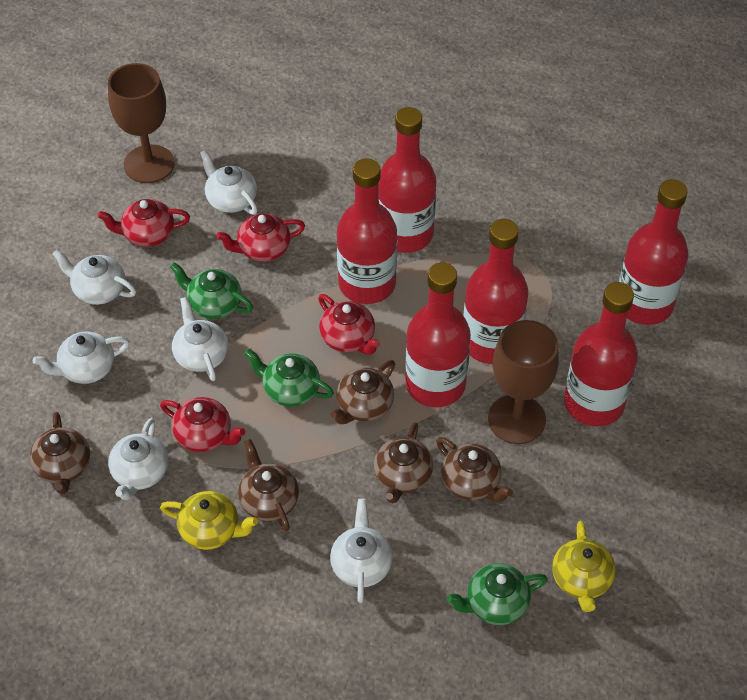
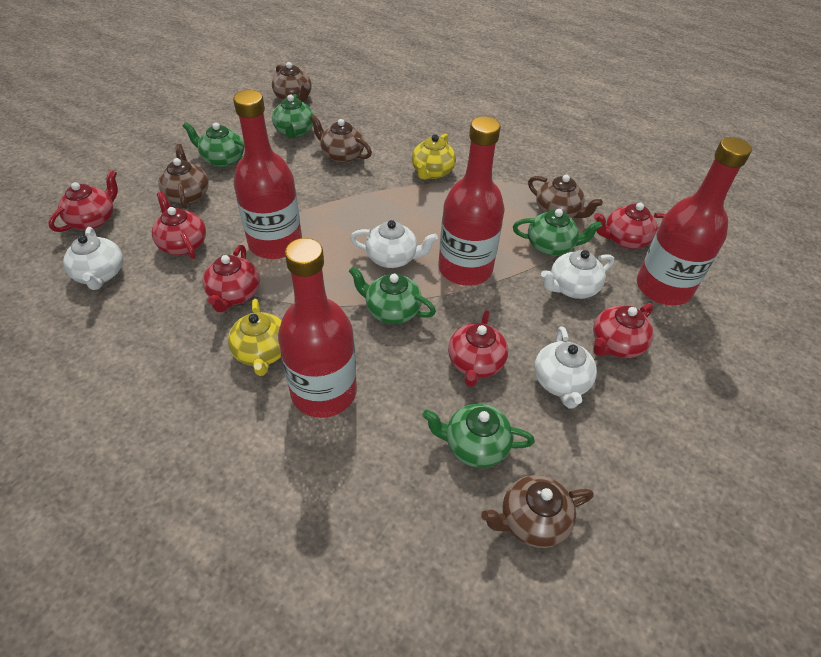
brown goblet: 2 -> 0
green teapot: 3 -> 5
red bottle: 6 -> 4
red teapot: 4 -> 6
white teapot: 6 -> 4

